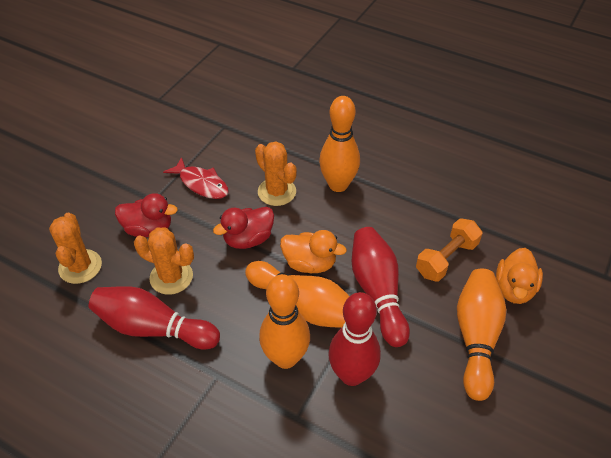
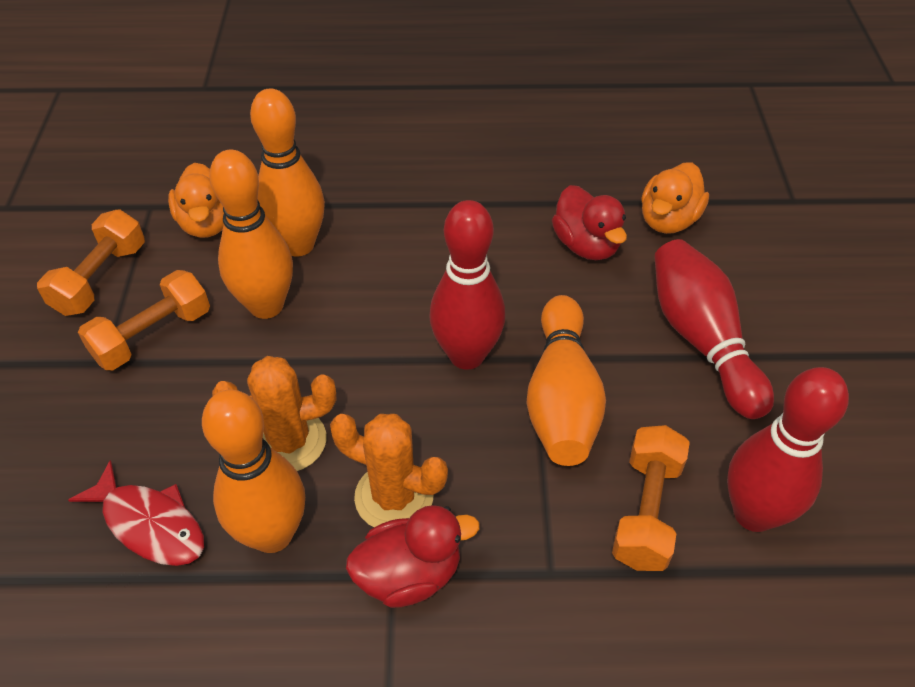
orange cactus: 3 -> 2
orange dumbbell: 1 -> 3

